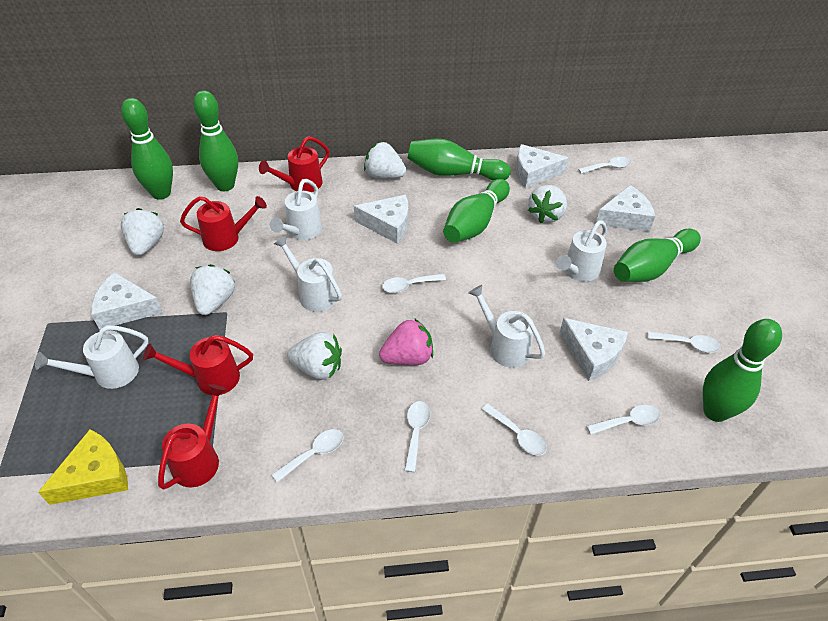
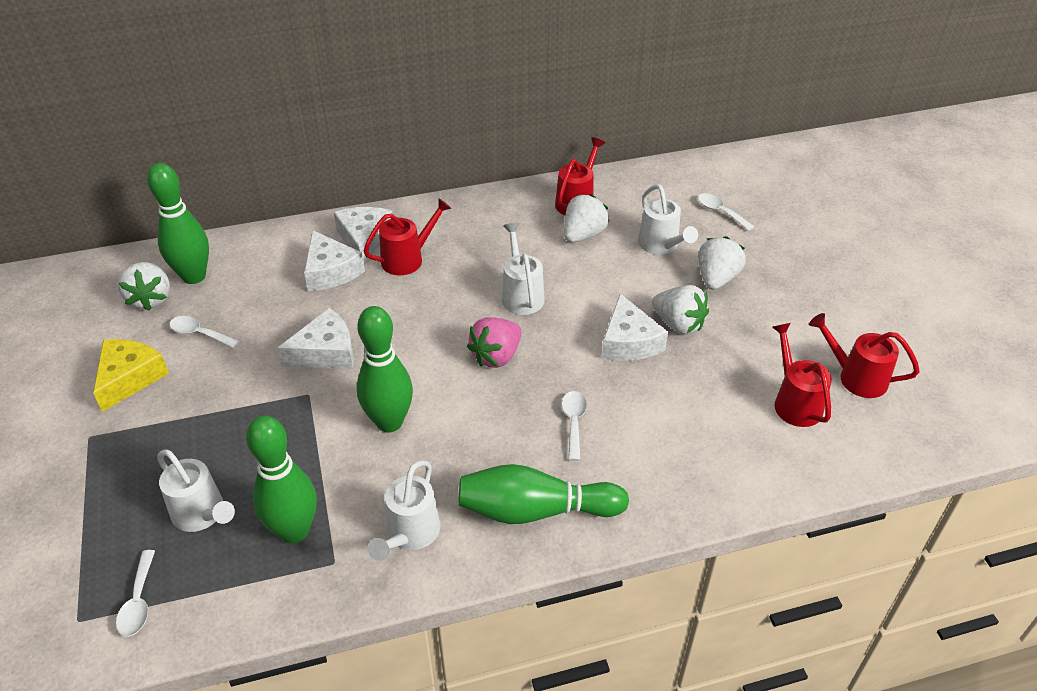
green bowling pin: 6 -> 4
white cheese: 5 -> 4
white spoon: 7 -> 4
white strawberry: 5 -> 4
white watering can: 5 -> 4

